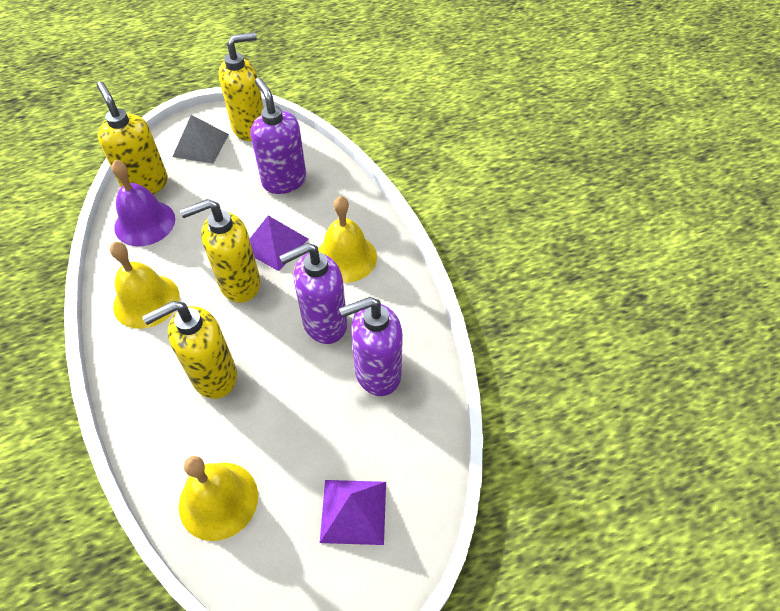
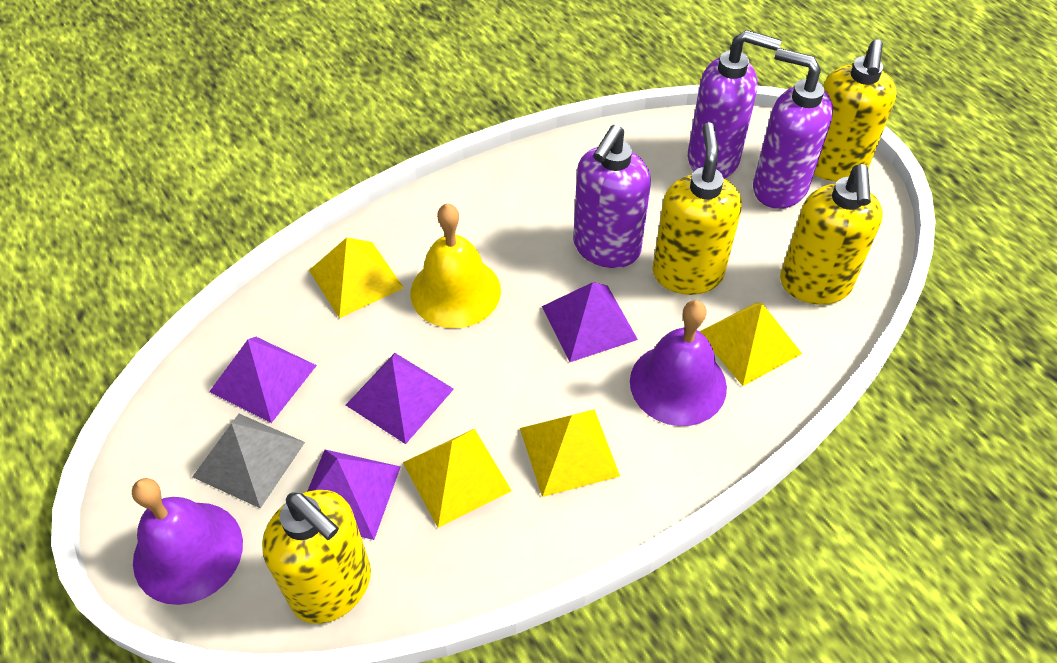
purple bell: 1 -> 2
purple pyramid: 2 -> 4
yellow bell: 3 -> 1
yellow pyramid: 0 -> 4

